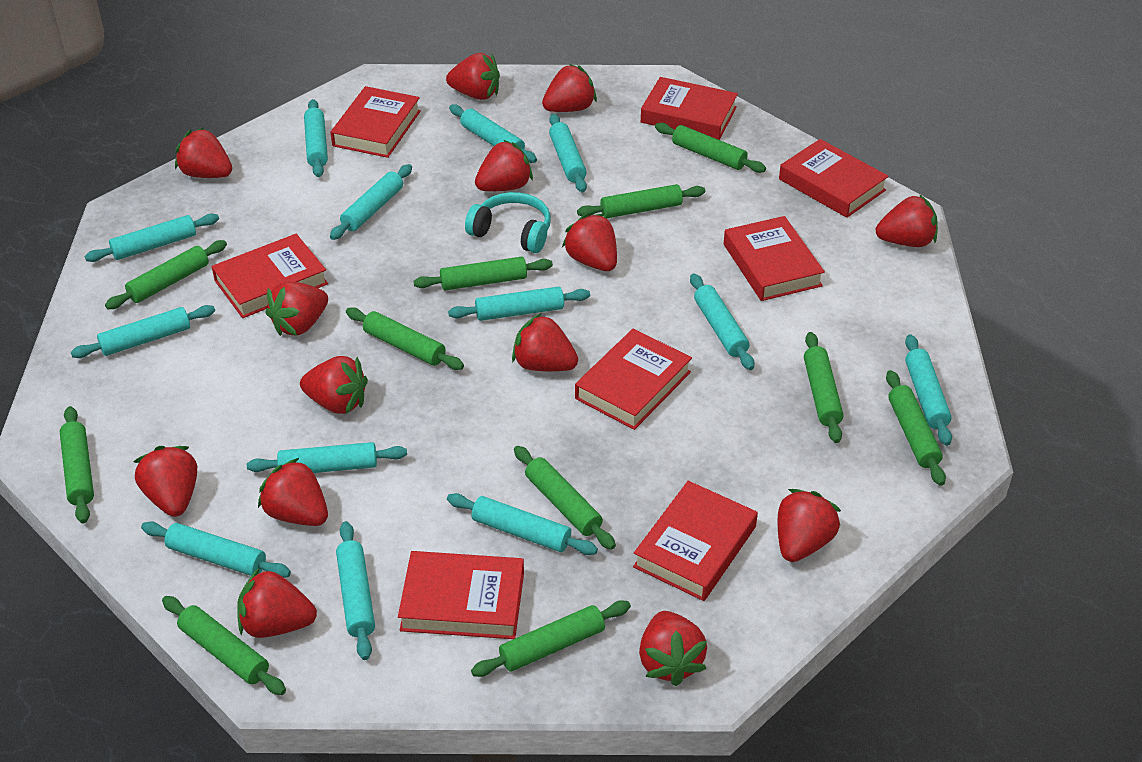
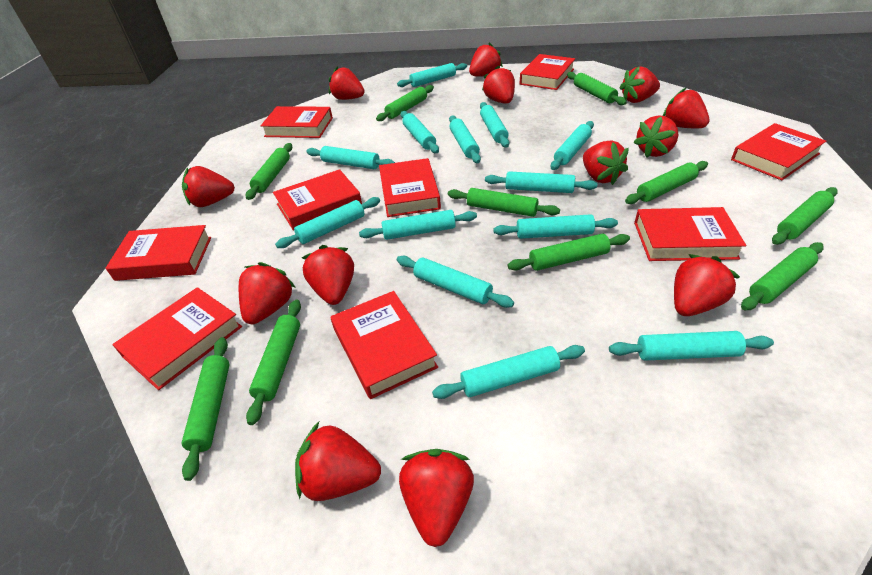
green rolling pin: 11 -> 10
red book: 8 -> 9
red strawberry: 14 -> 13
turquoise headphones: 1 -> 0

